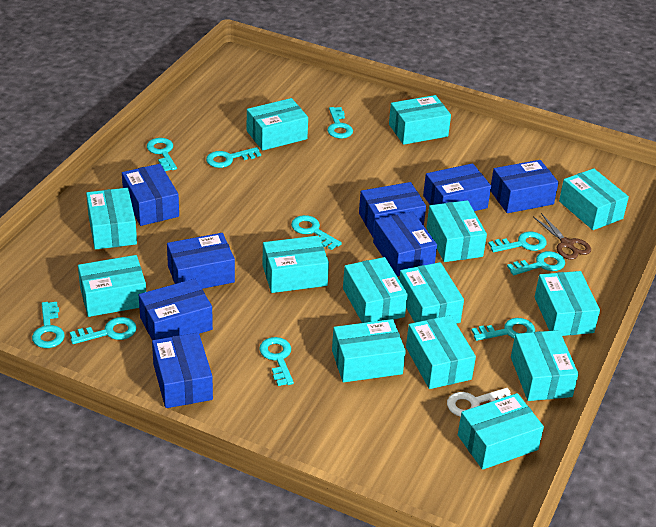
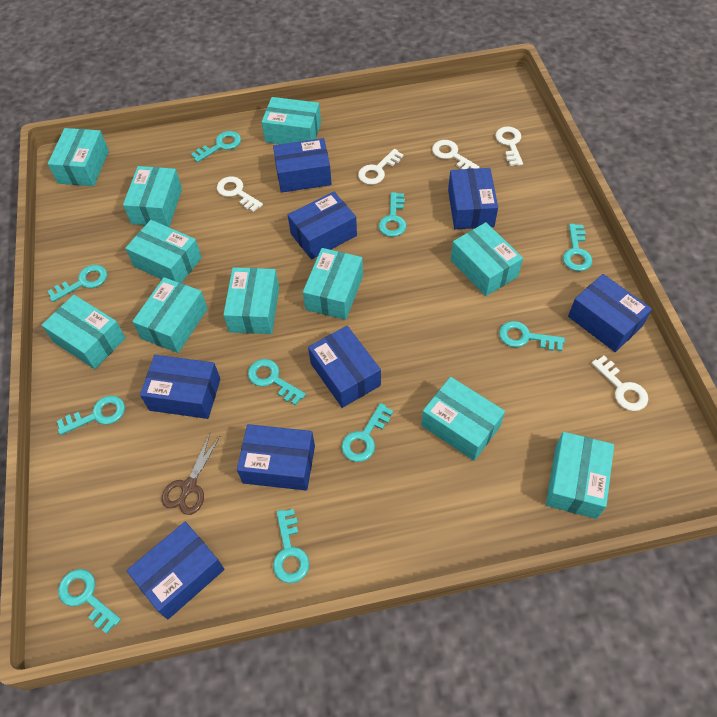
turquoise box: 14 -> 11
white key: 1 -> 5

